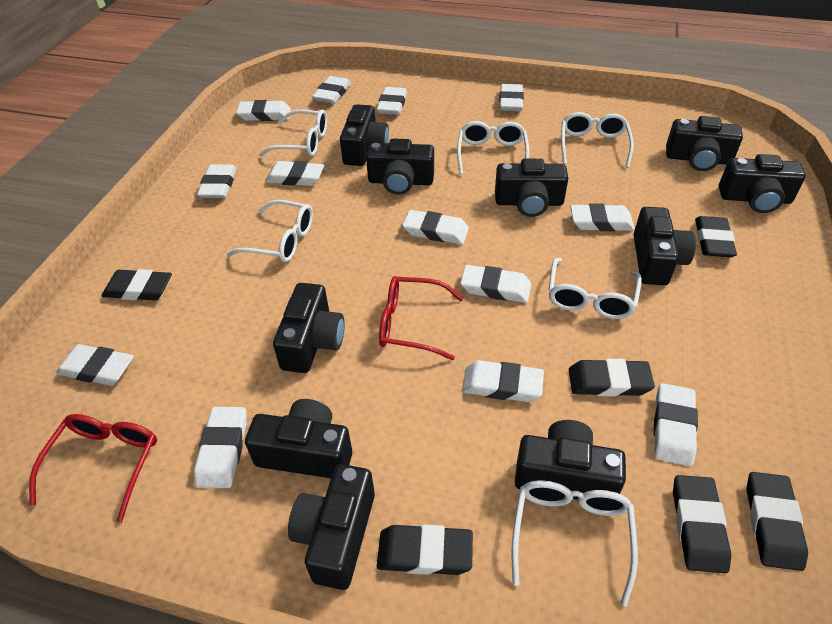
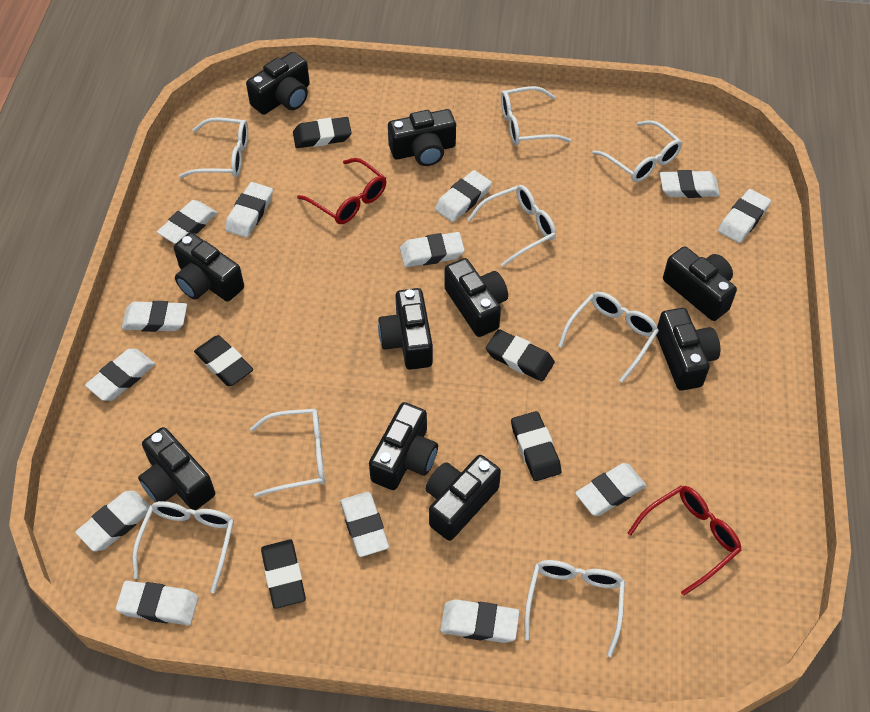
black eraser: 6 -> 5
white glasses: 6 -> 8

